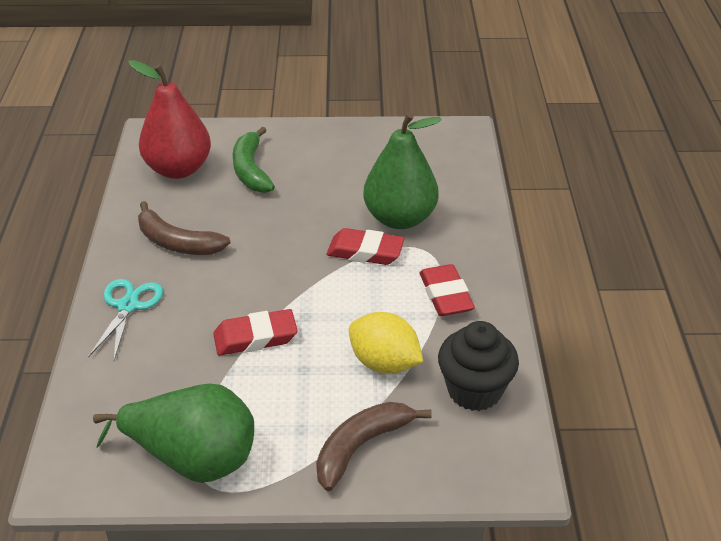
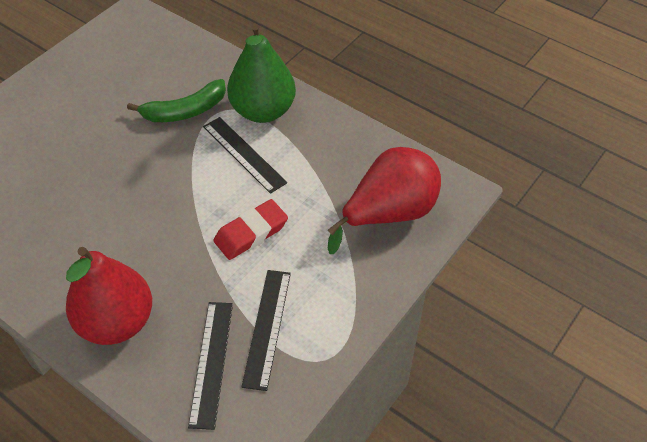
black cupcake: 1 -> 0
black ruler: 0 -> 3
brown banana: 2 -> 0
green pear: 2 -> 1
red eraser: 3 -> 1
red pear: 1 -> 2
turquoise scissors: 1 -> 0
yellow lemon: 1 -> 0

